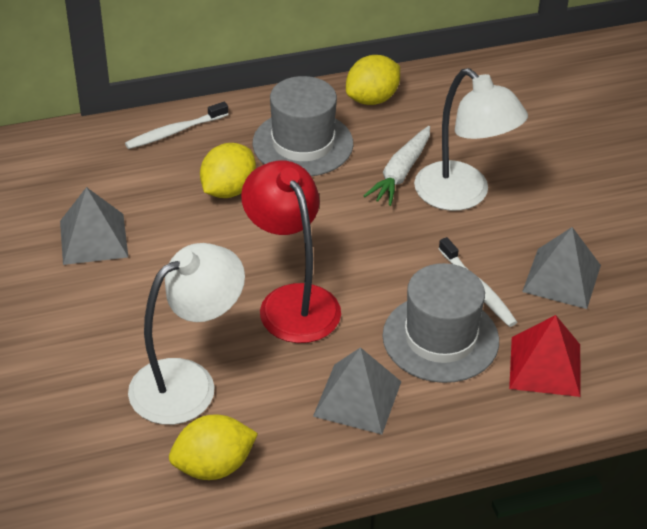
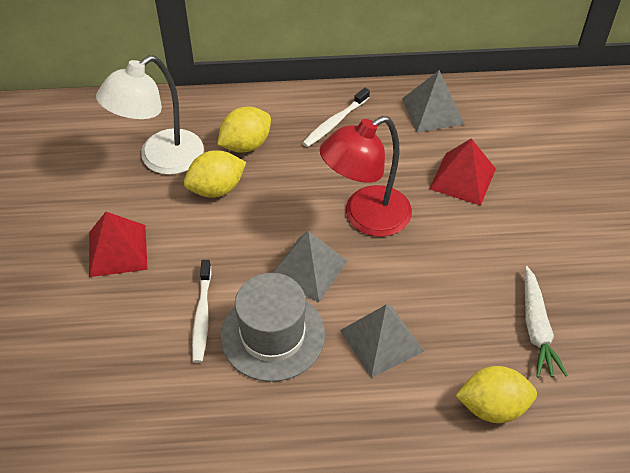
grey hat: 2 -> 1
red pyramid: 1 -> 2
white lamp: 2 -> 1

